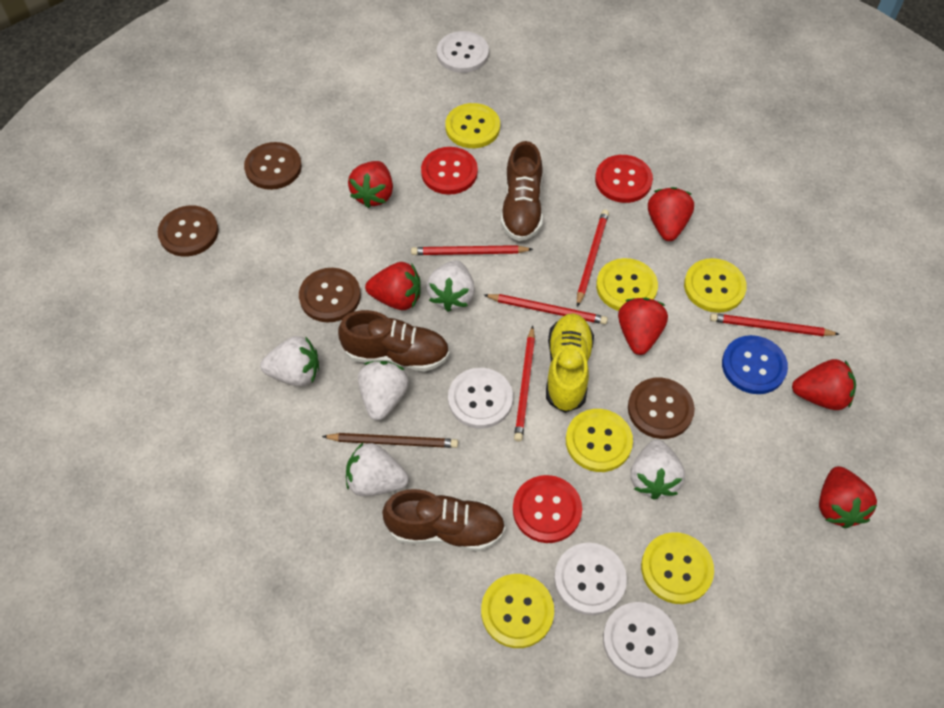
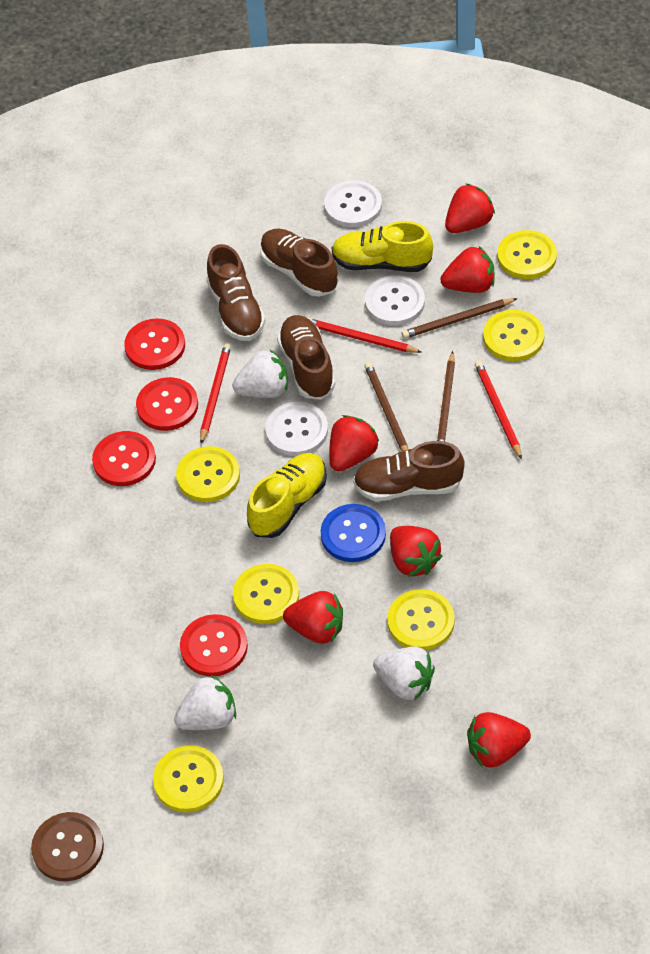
brown button: 4 -> 1
brown pencil: 1 -> 3
brown shoe: 3 -> 4
red button: 3 -> 4
red pencil: 5 -> 3
white button: 4 -> 3
white strawberry: 5 -> 3
yellow shoe: 1 -> 2

